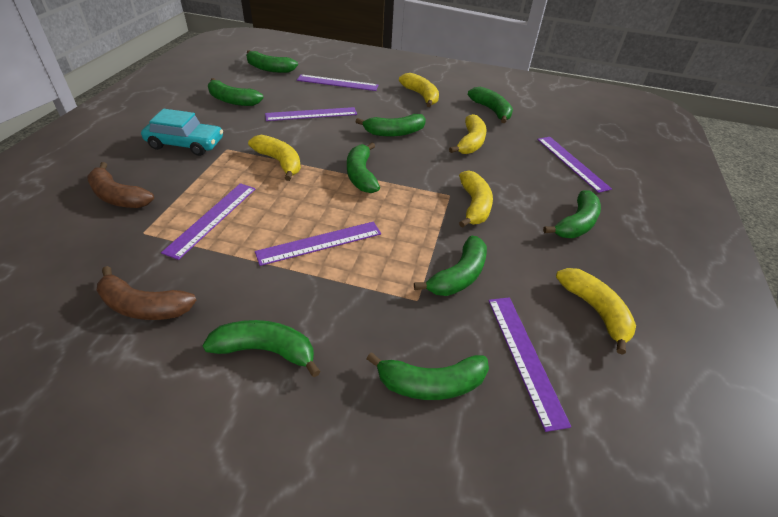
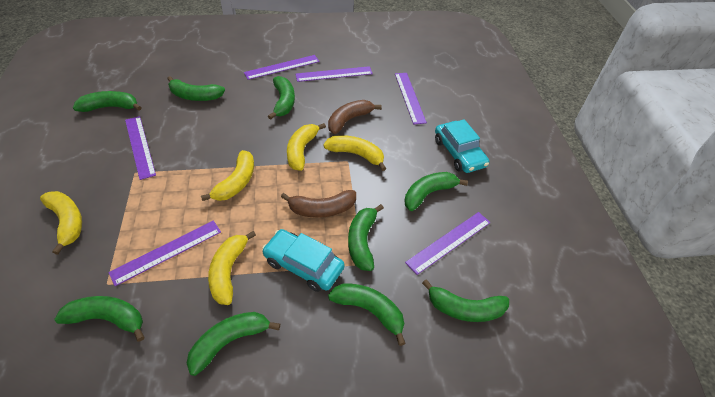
turquoise car: 1 -> 2

